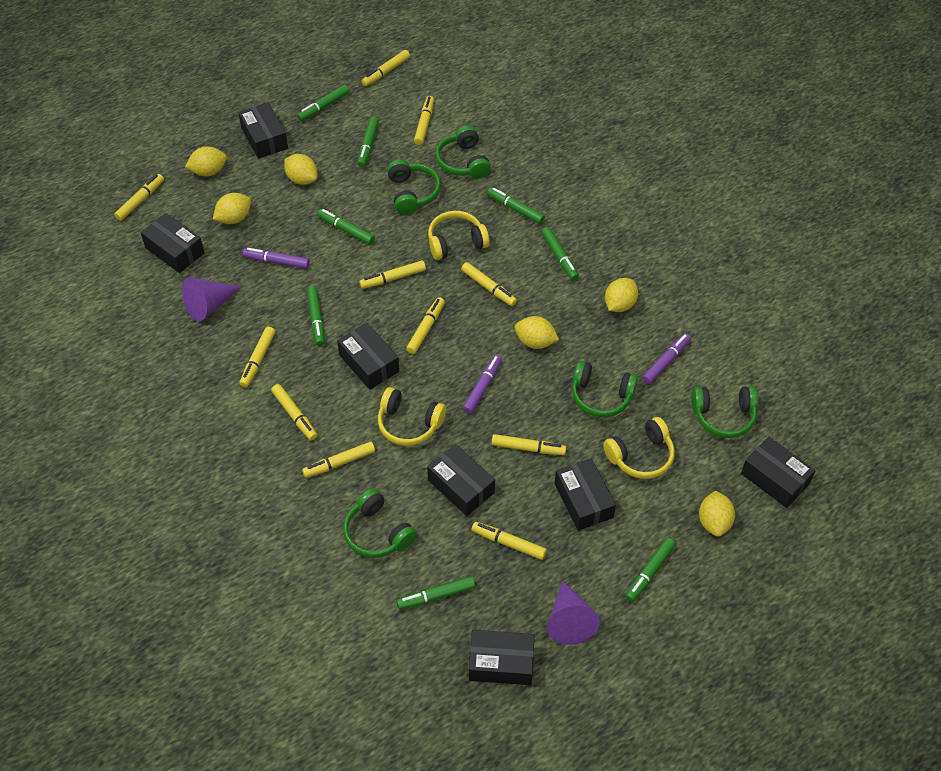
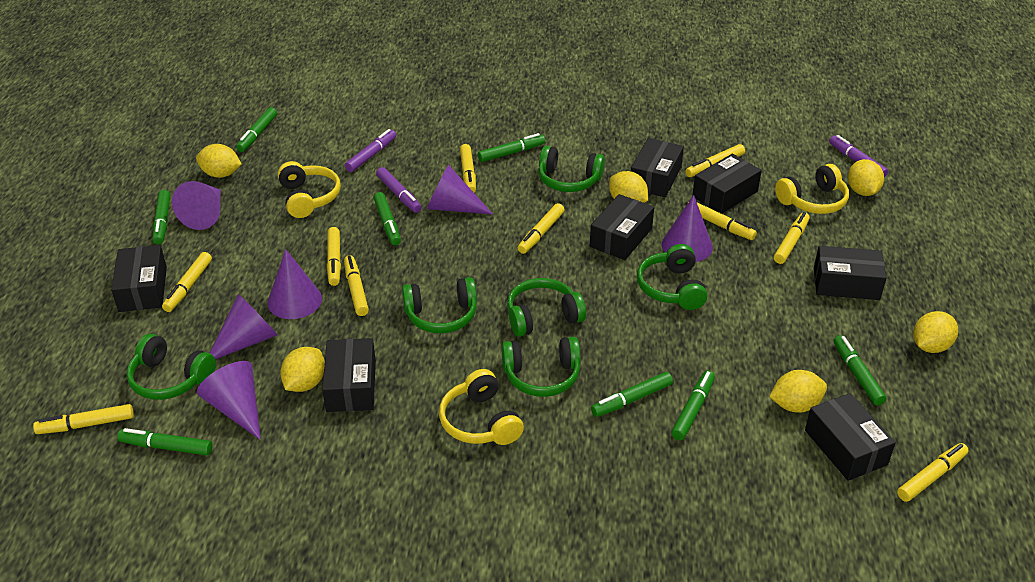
green headphones: 5 -> 6
purple cone: 2 -> 6
yellow marker: 11 -> 10

